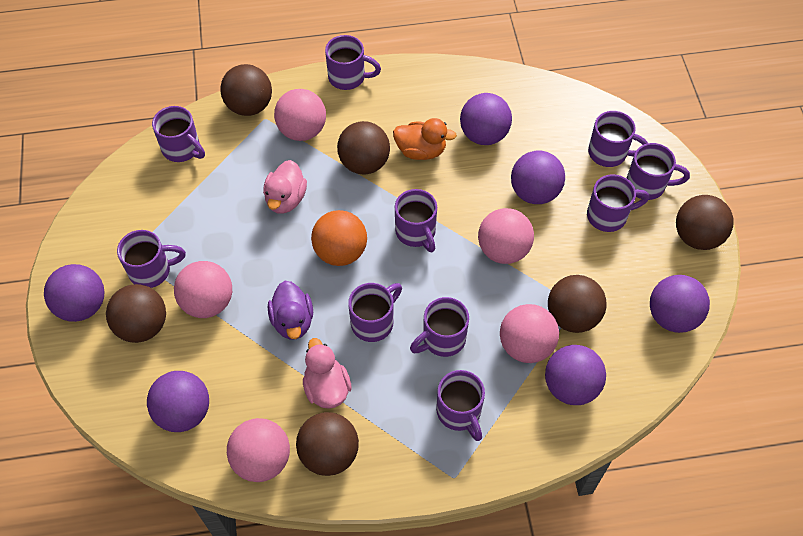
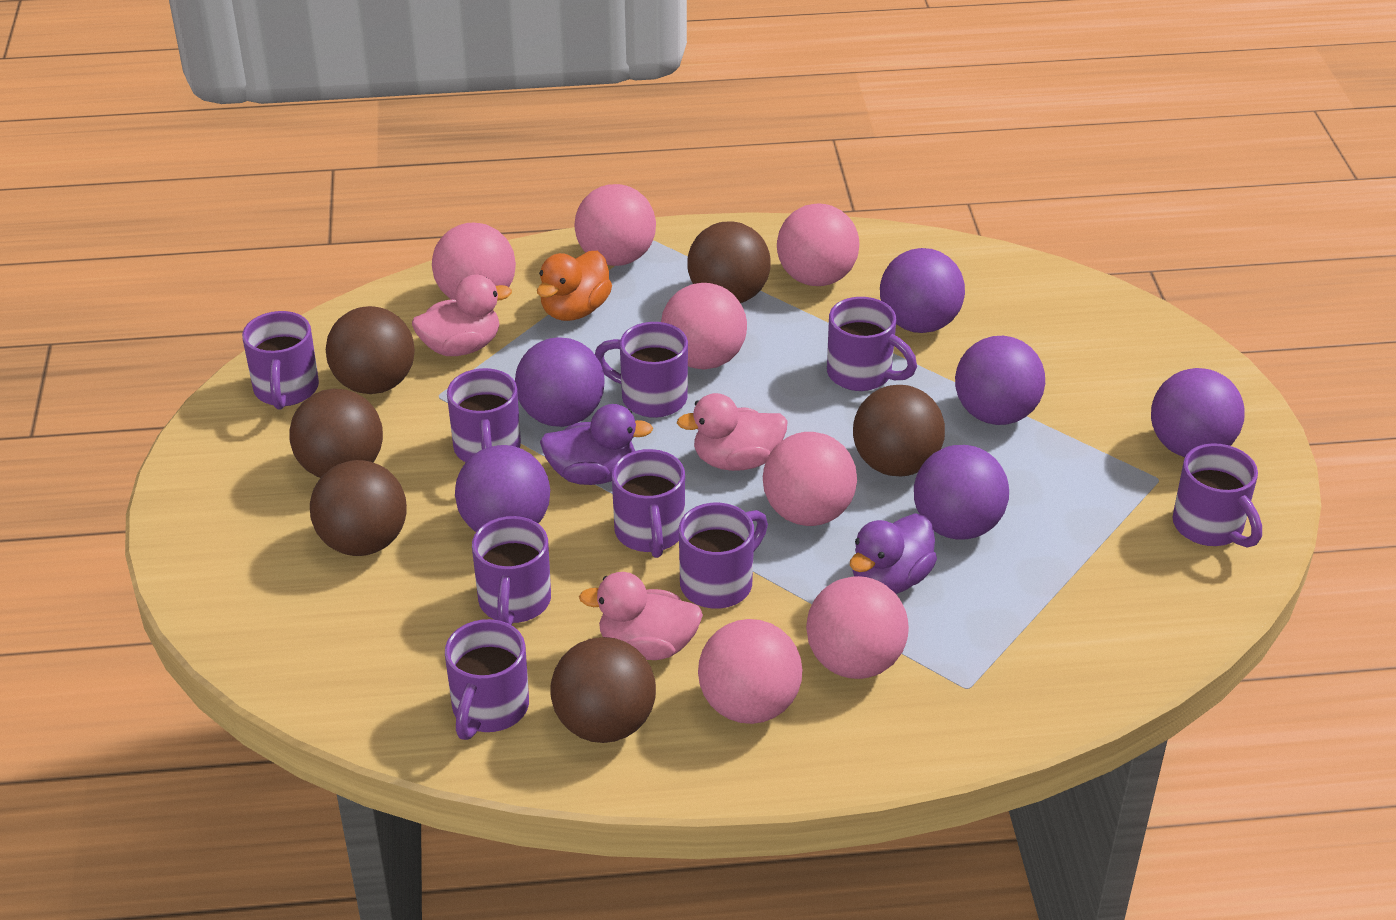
orange ball: 1 -> 0
pink ball: 5 -> 7
pink duck: 2 -> 3
purple duck: 1 -> 2
purple mug: 10 -> 9

